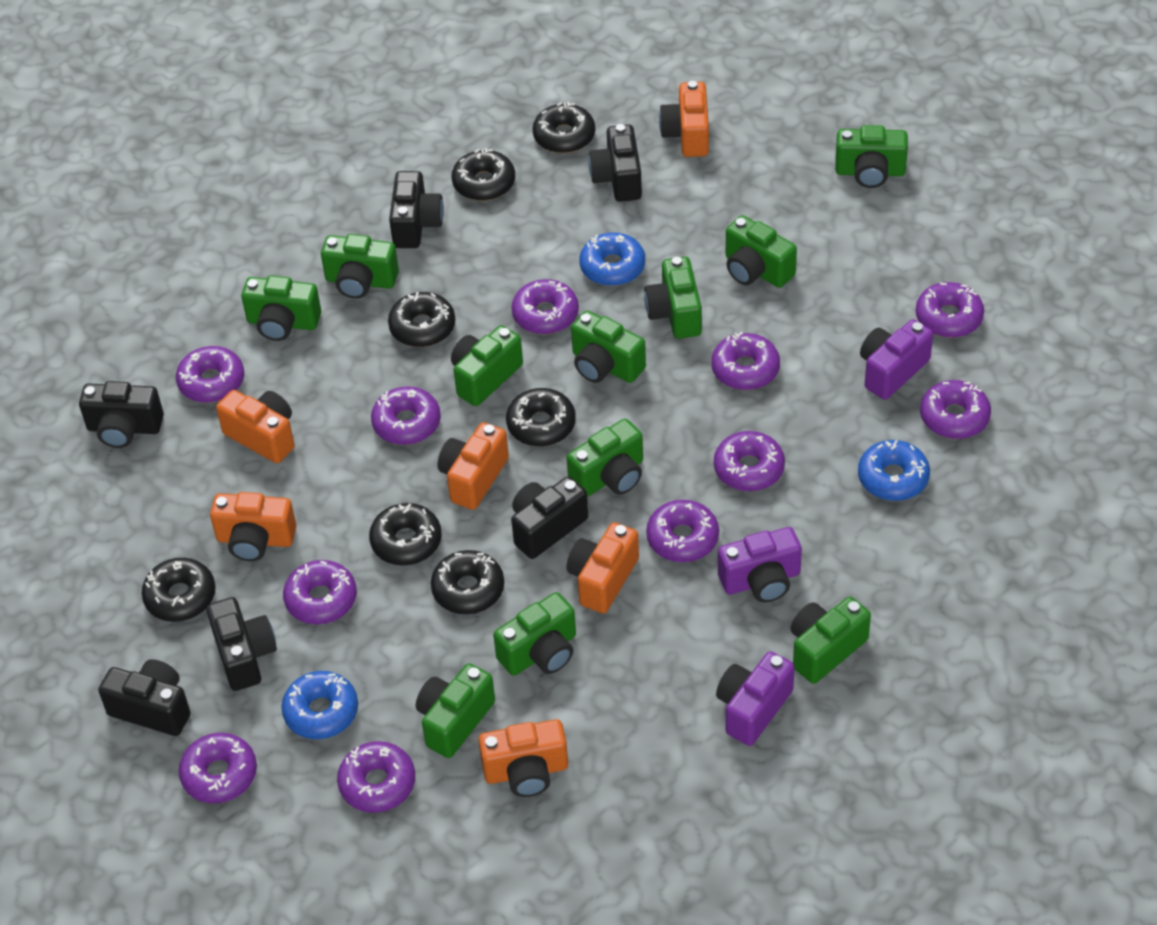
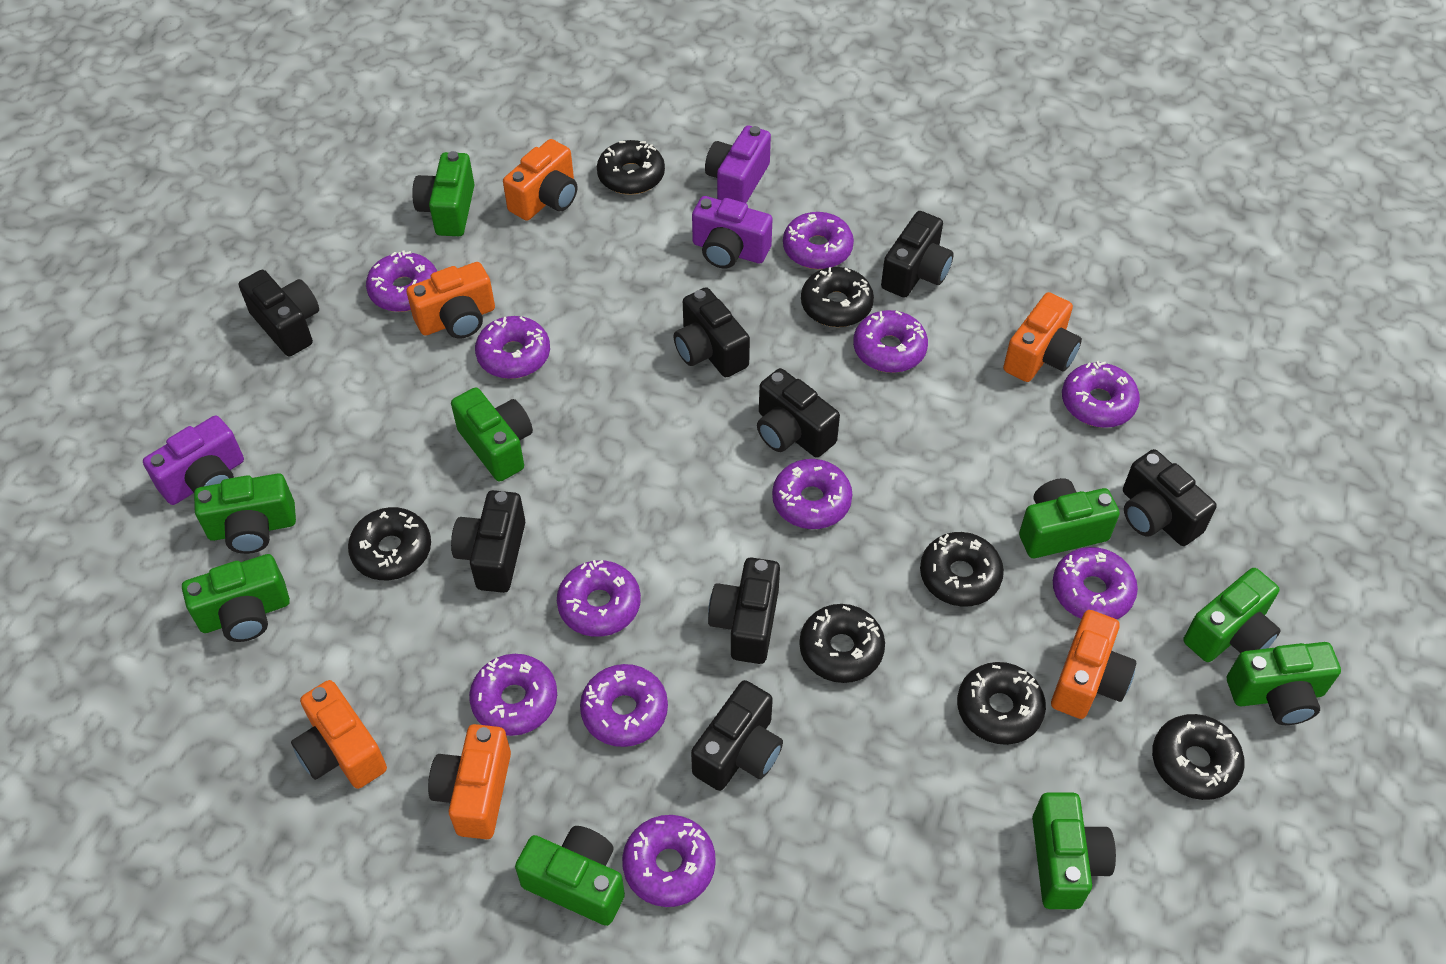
black camera: 6 -> 8
blue donut: 3 -> 0
green camera: 11 -> 9

